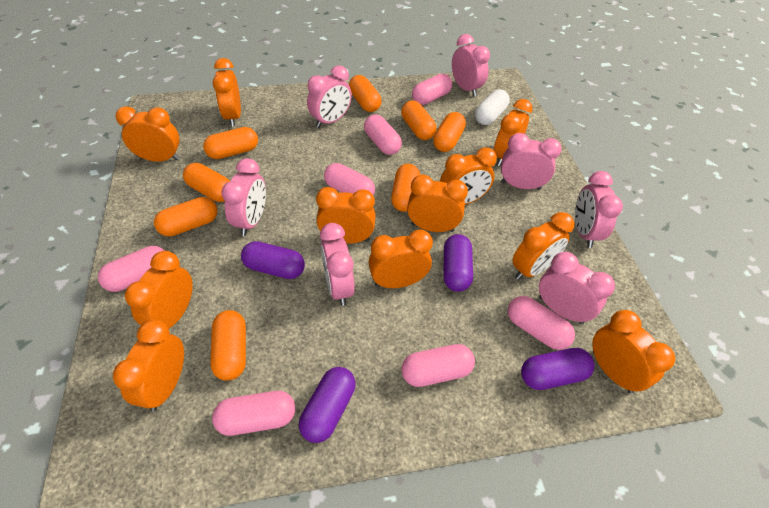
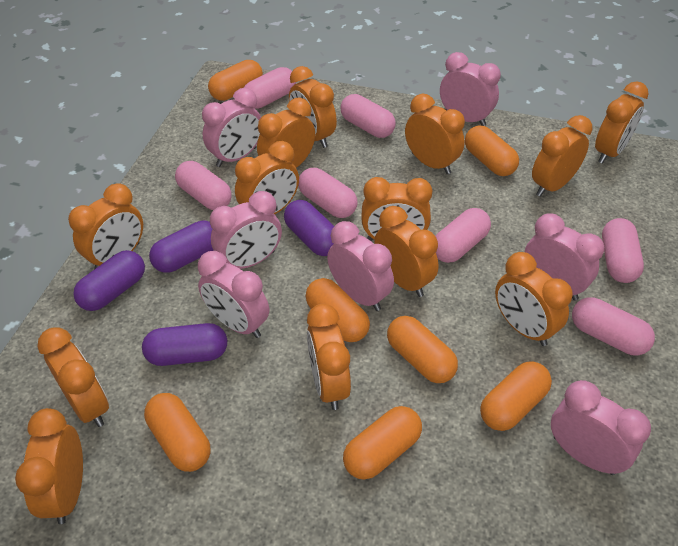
orange capsule: 8 -> 7
orange clock: 11 -> 13
white capsule: 1 -> 0

